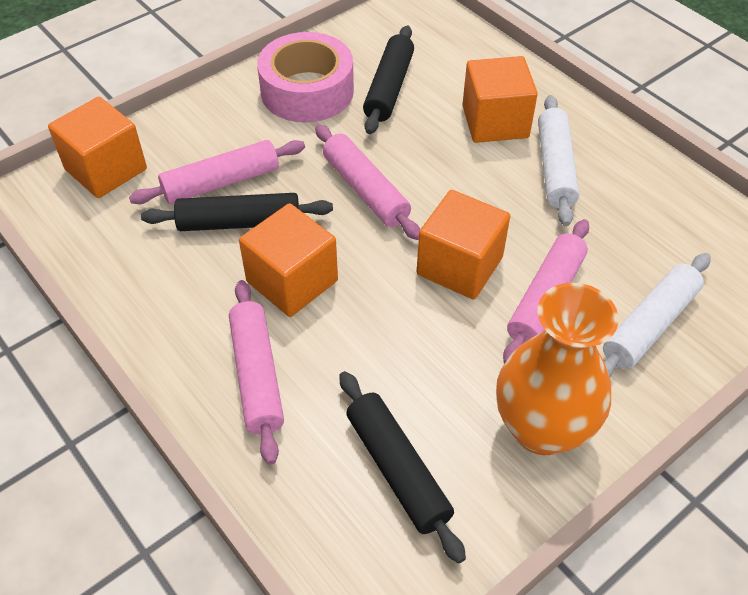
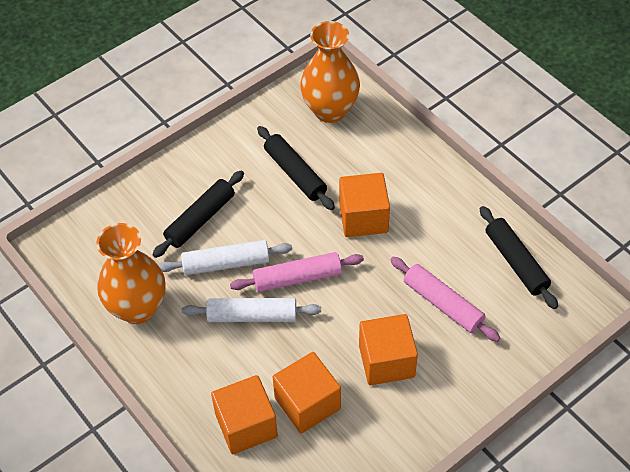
orange vase: 1 -> 2
pink rolling pin: 4 -> 2
pink tape: 1 -> 0

